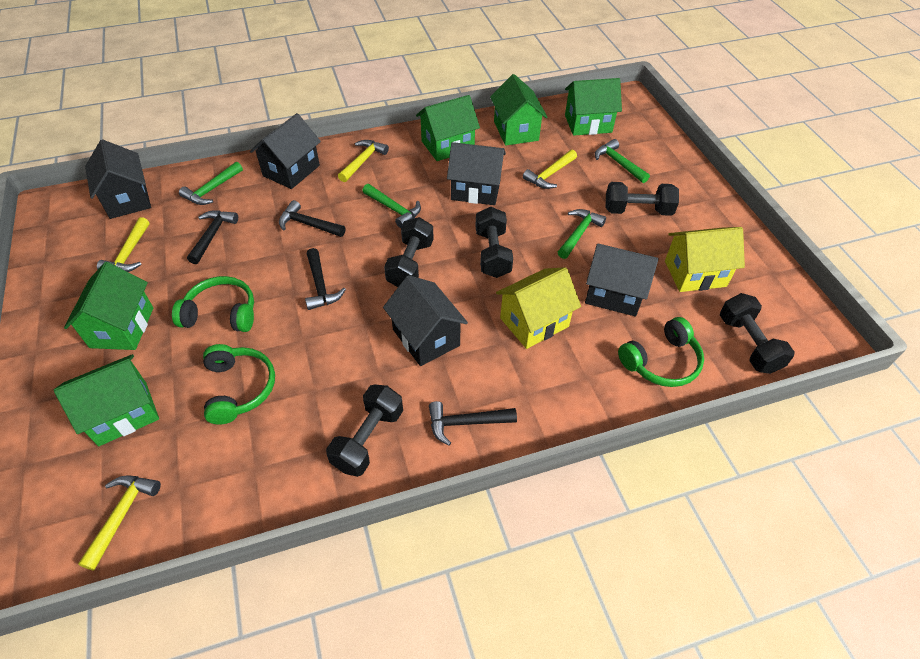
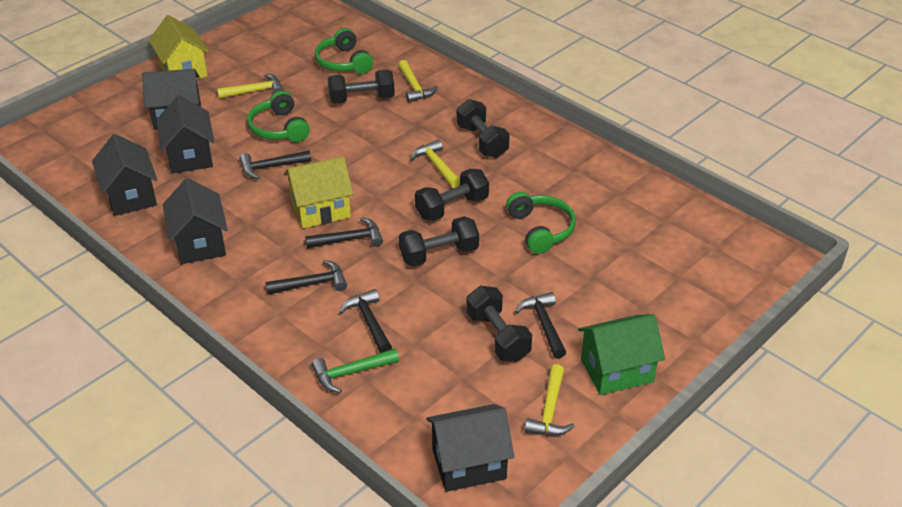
black hammer: 4 -> 5
green hammer: 4 -> 1
green house: 5 -> 1

